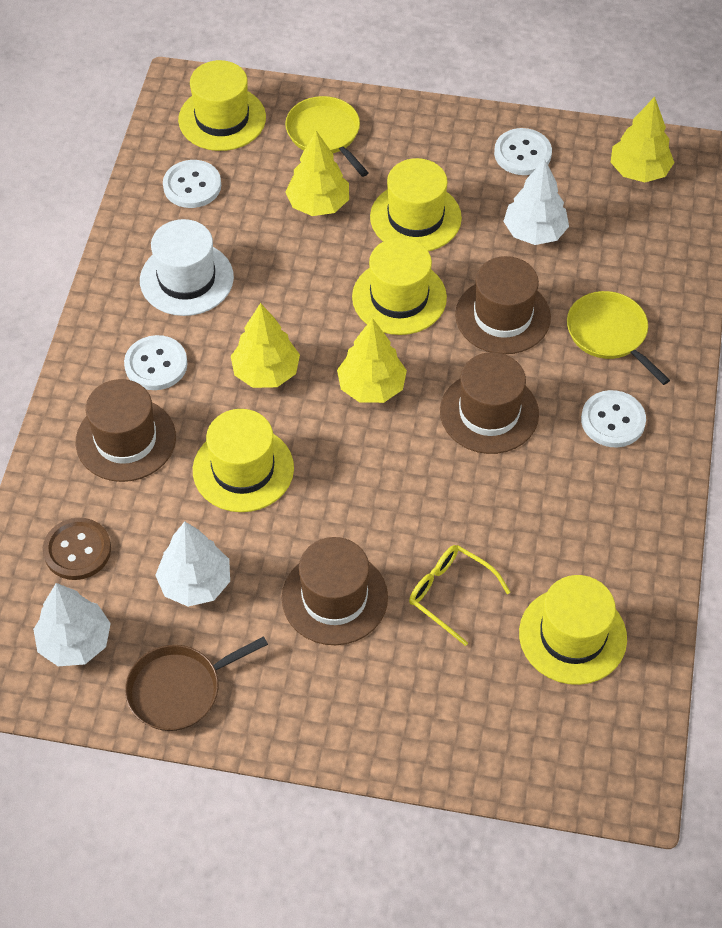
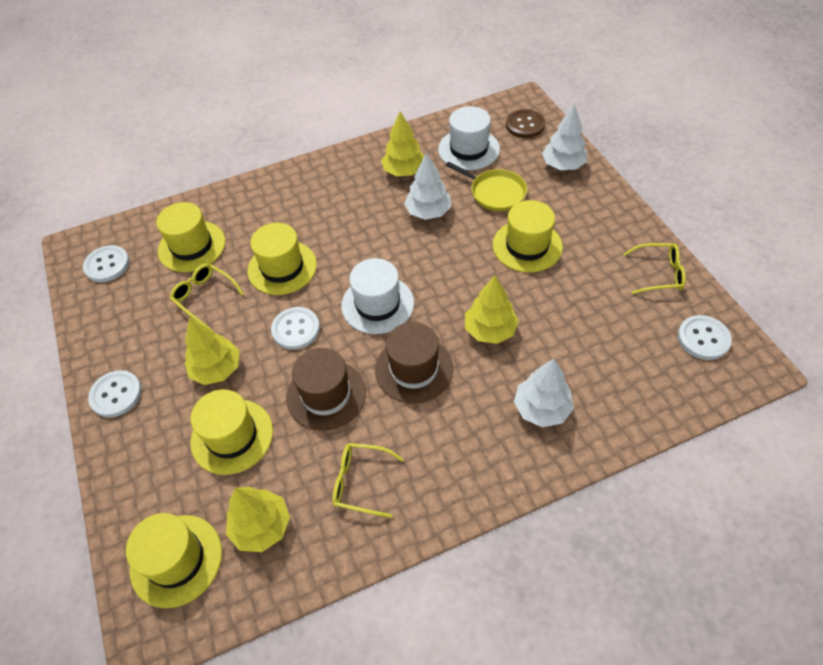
brown hat: 4 -> 2
brown pan: 1 -> 0
white hat: 1 -> 2
yellow glasses: 1 -> 3
yellow pan: 2 -> 1

